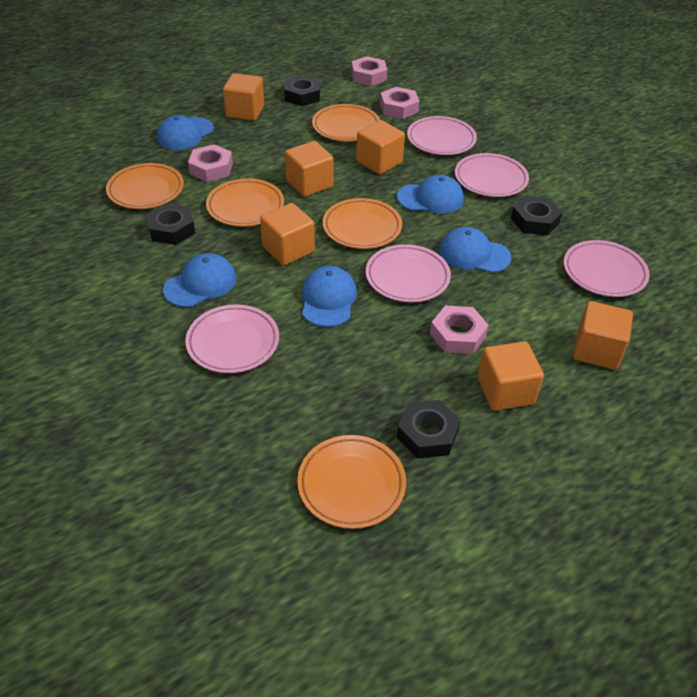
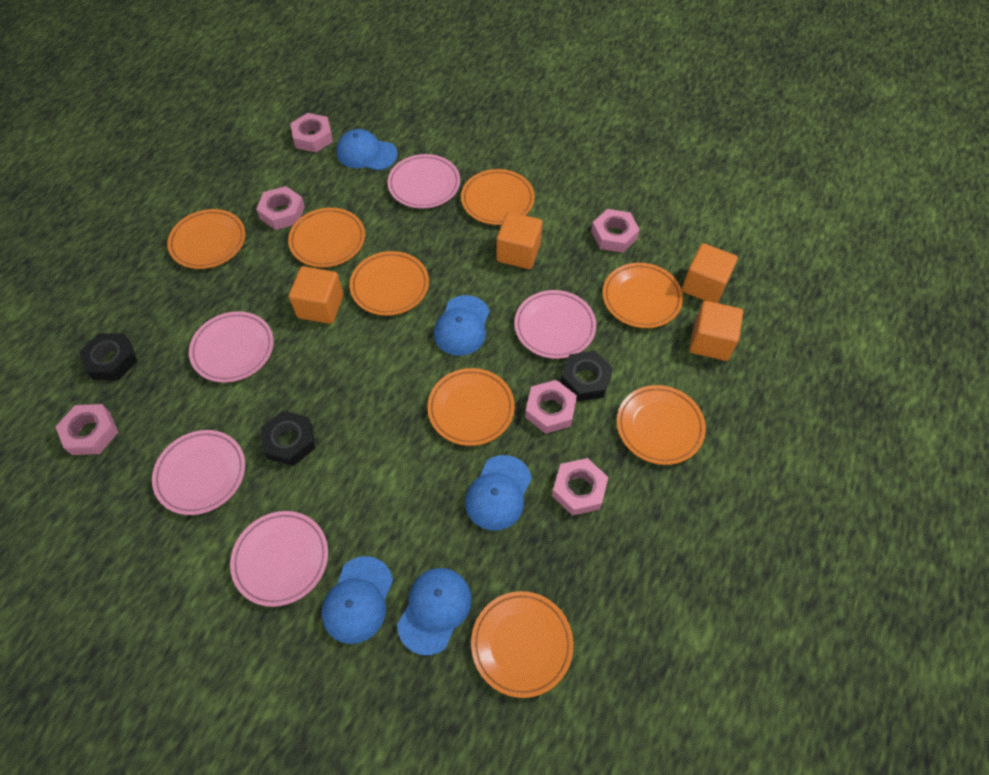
black nut: 4 -> 3
orange cube: 6 -> 4
orange plate: 5 -> 8
pink nut: 4 -> 6

